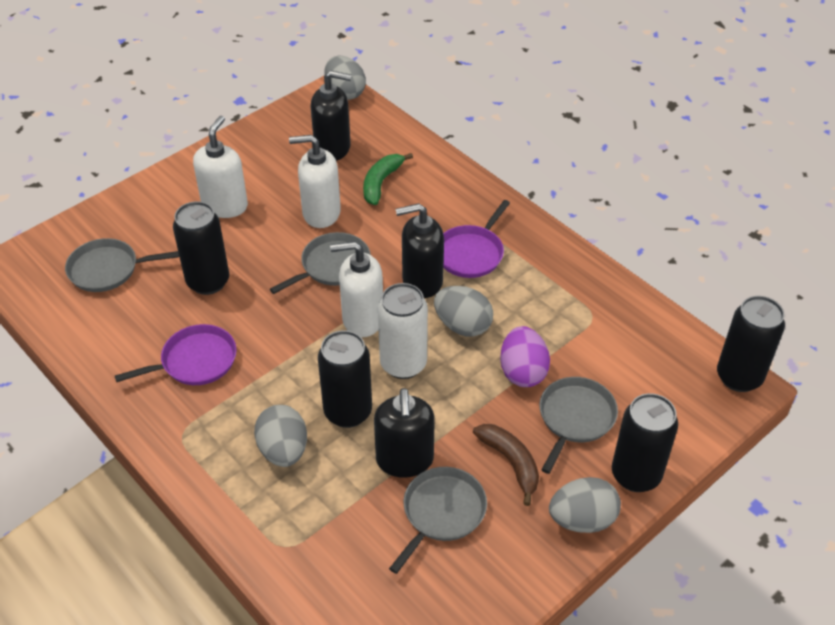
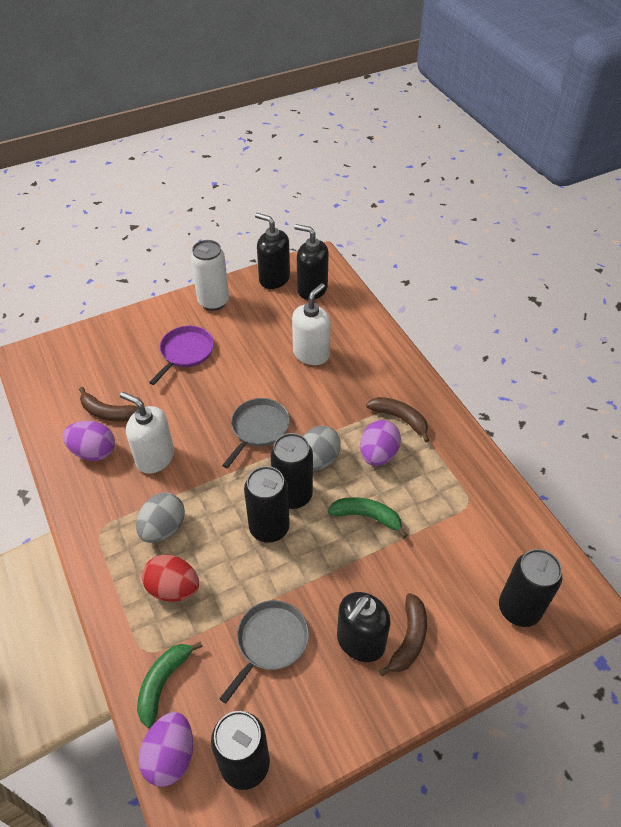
brown banana: 1 -> 3
green banana: 1 -> 2
grey egg: 4 -> 2
grey pan: 4 -> 2
purple egg: 1 -> 3
purple pan: 2 -> 1
red egg: 0 -> 1
white soap dispenser: 3 -> 2

